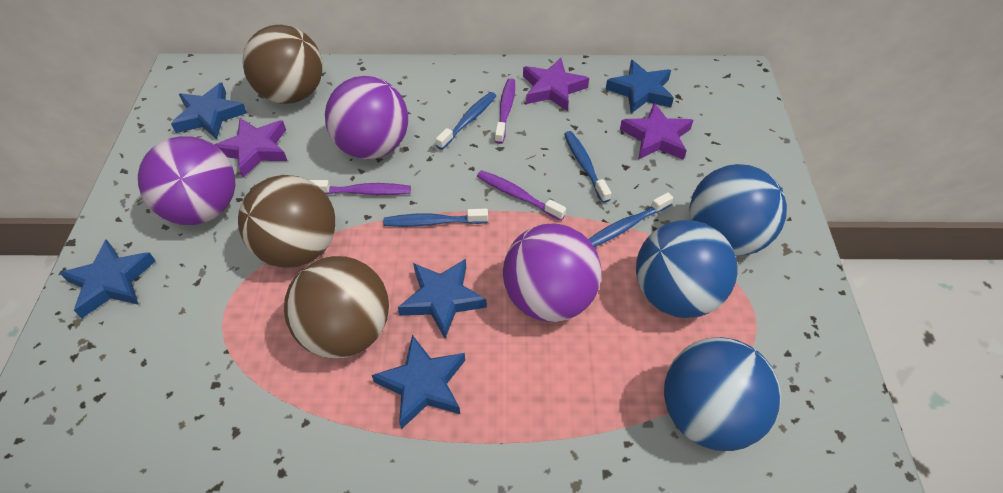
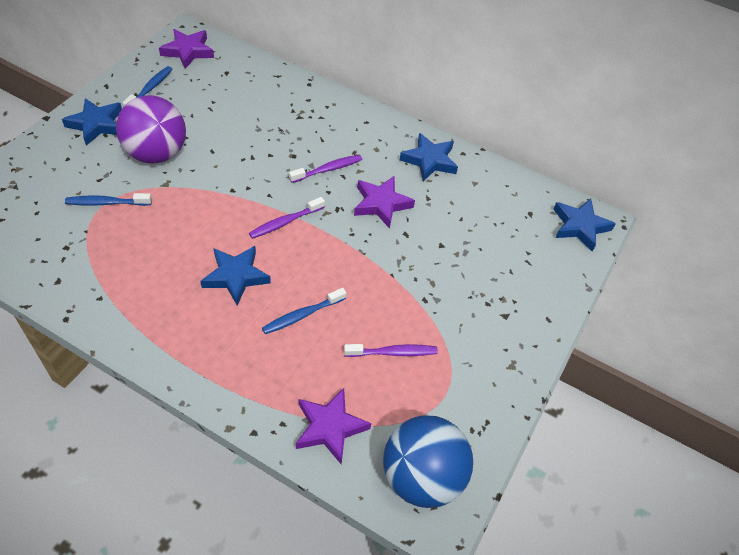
blue ball: 3 -> 1
blue star: 5 -> 4
blue toothbrush: 4 -> 3
brown ball: 3 -> 0
purple ball: 3 -> 1

